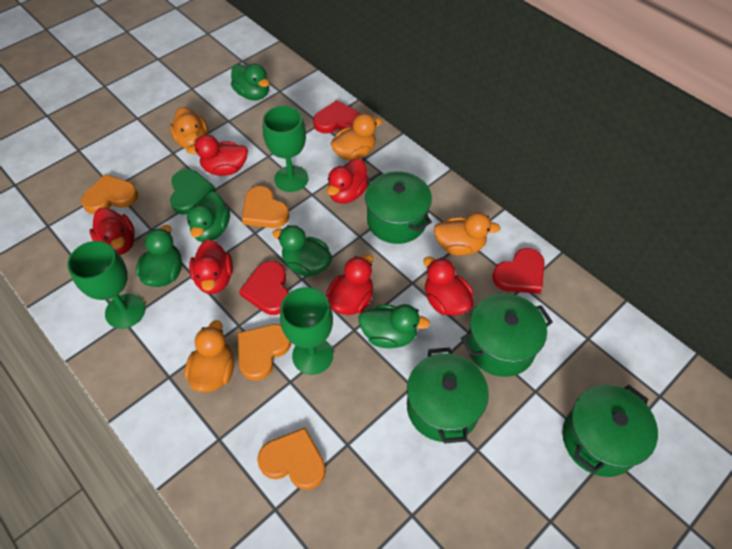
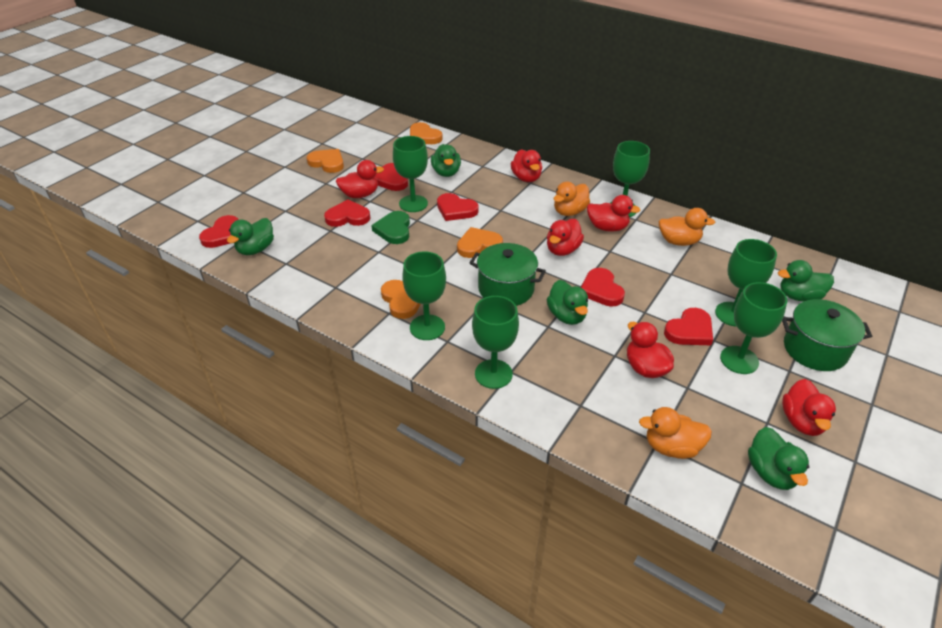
green goblet: 3 -> 6
green pot: 4 -> 2
orange duck: 4 -> 3
red heart: 3 -> 6

